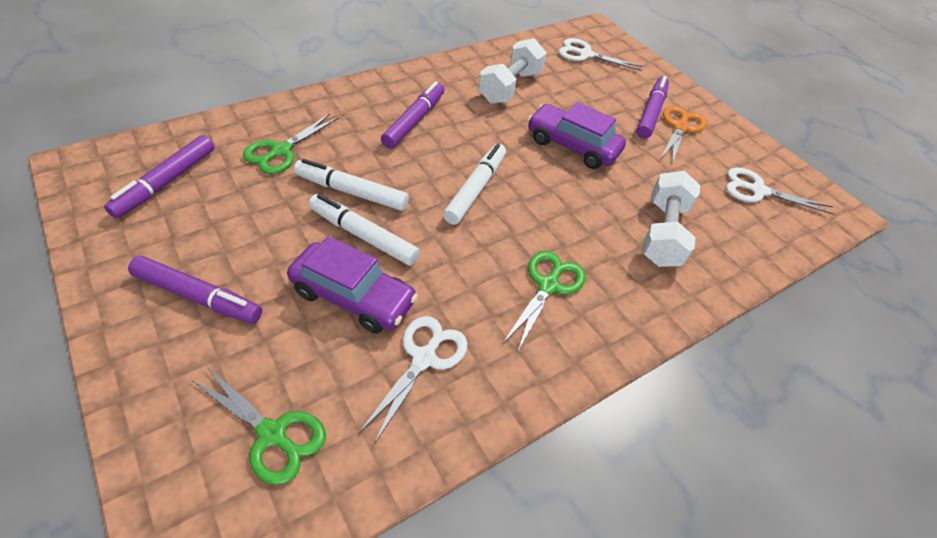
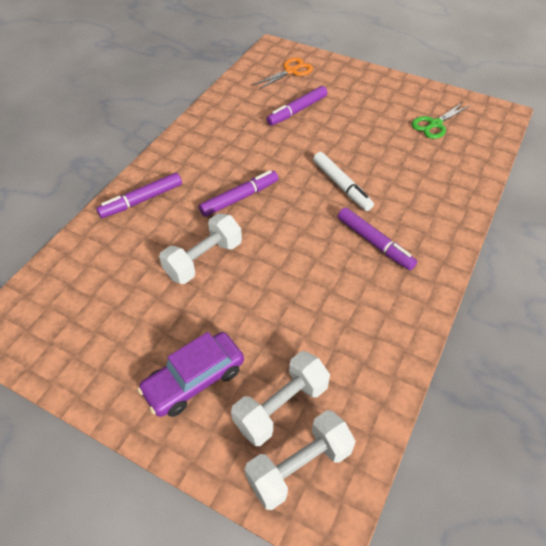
green scissors: 3 -> 1
purple car: 2 -> 1
white dumbbell: 2 -> 3
white marker: 3 -> 1
white scissors: 3 -> 0

